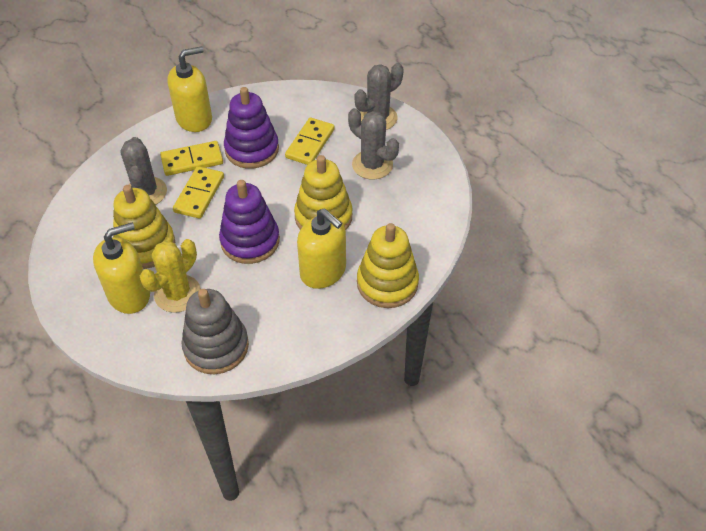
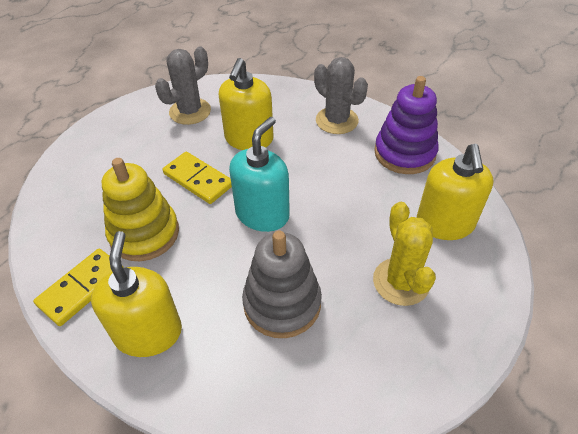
grey cactus: 3 -> 2
purple stacking toy: 2 -> 1
turquoise soap dispenser: 0 -> 1
yellow domino: 3 -> 2
yellow stacking toy: 3 -> 1

